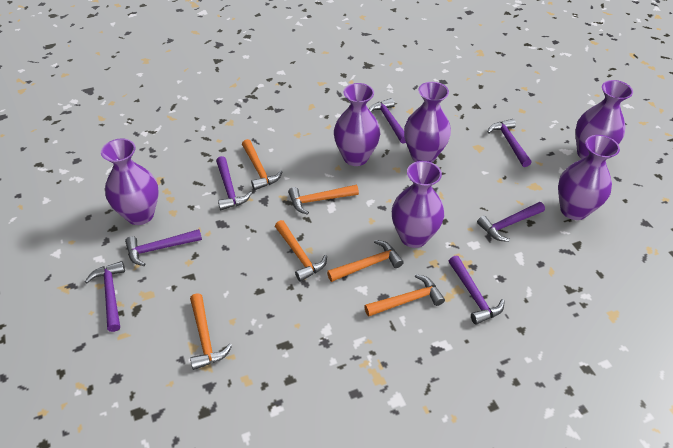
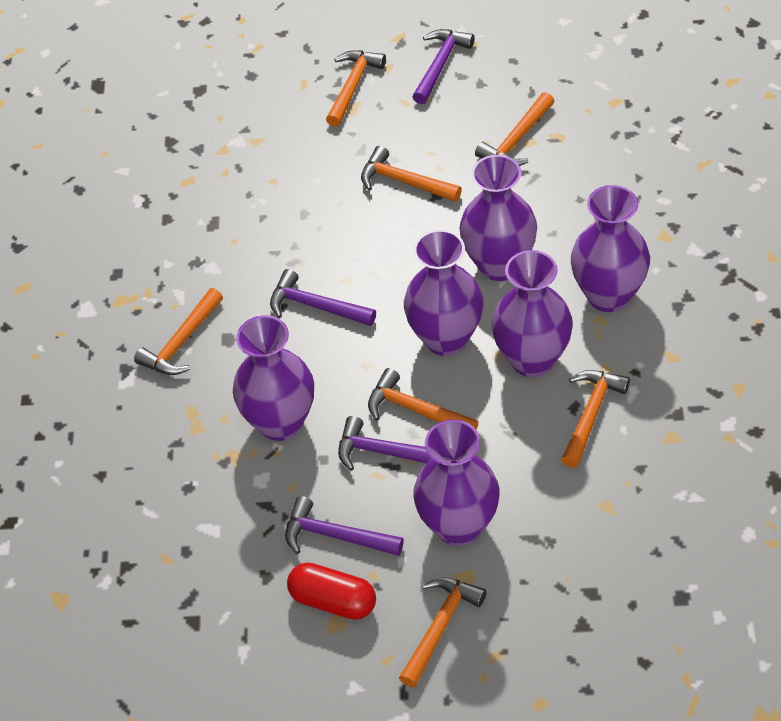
orange hammer: 6 -> 7
purple hammer: 7 -> 4
red capsule: 0 -> 1

